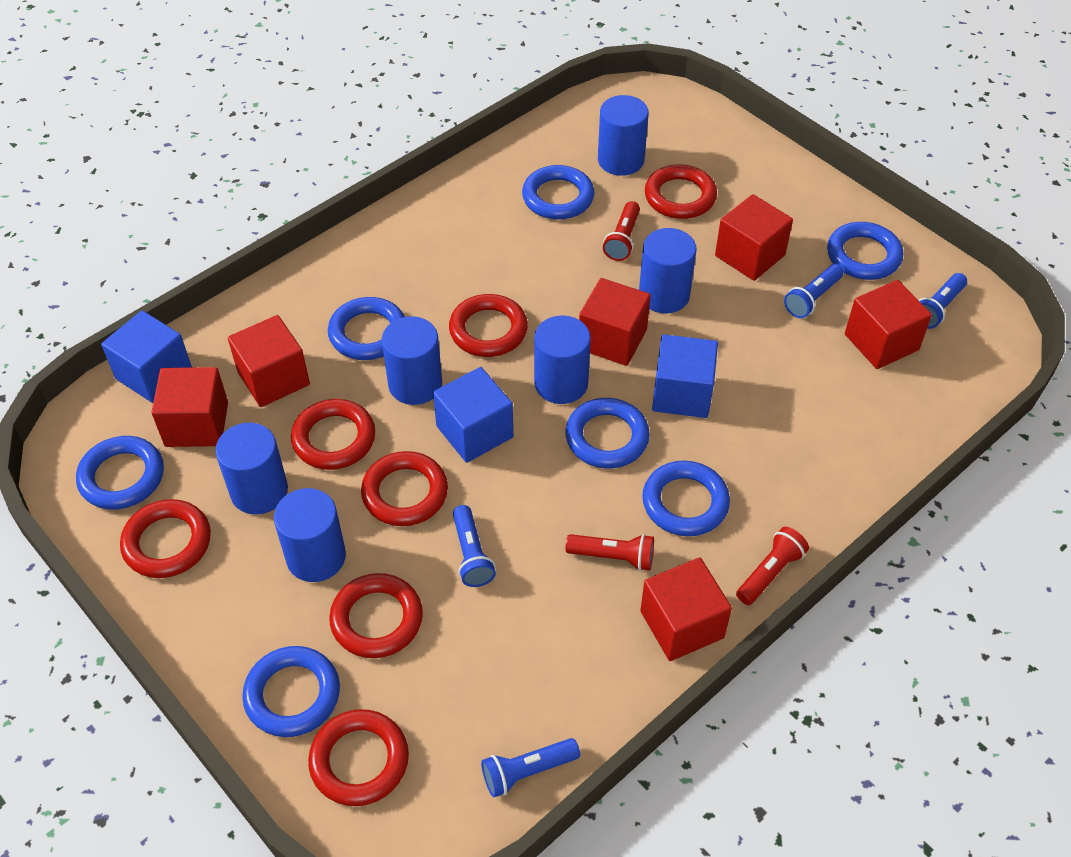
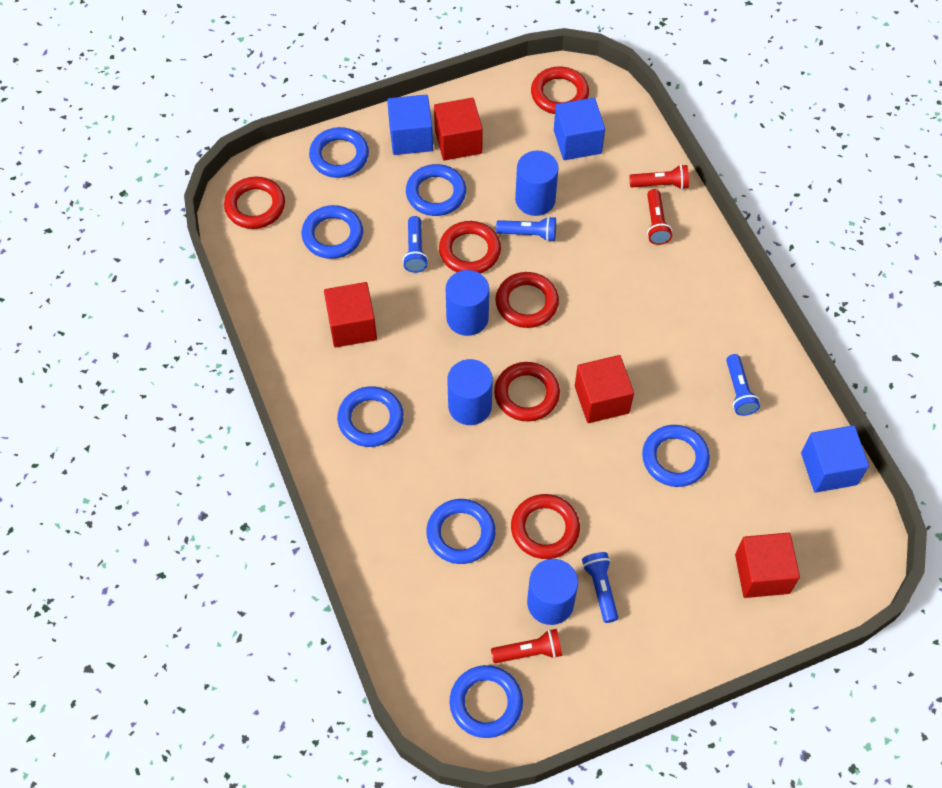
blue cylinder: 6 -> 4
red cube: 6 -> 4
red ring: 7 -> 6

